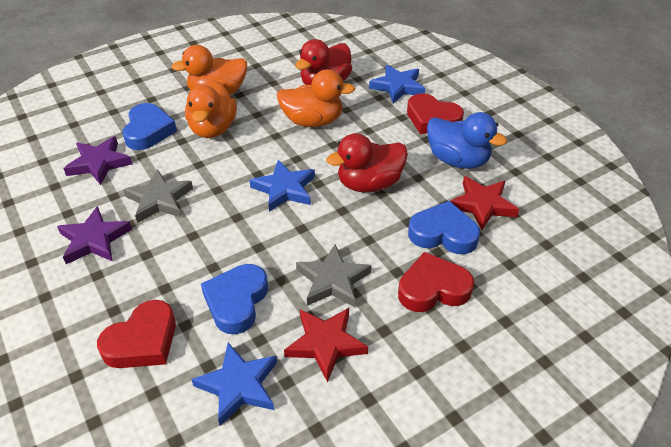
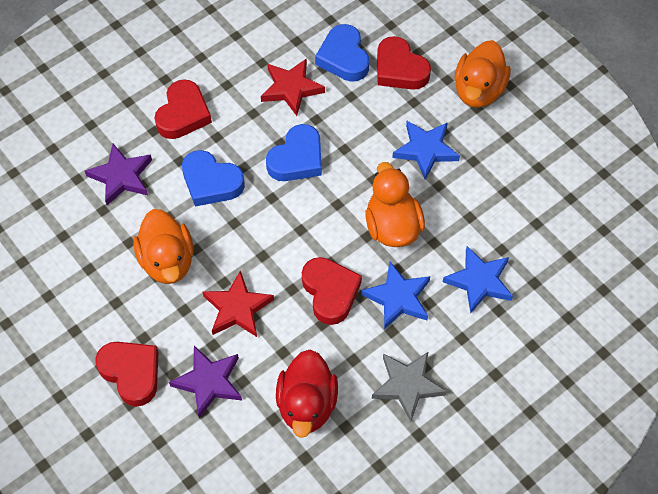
blue duck: 1 -> 0
grey star: 2 -> 1
red duck: 2 -> 1
red heart: 3 -> 4

